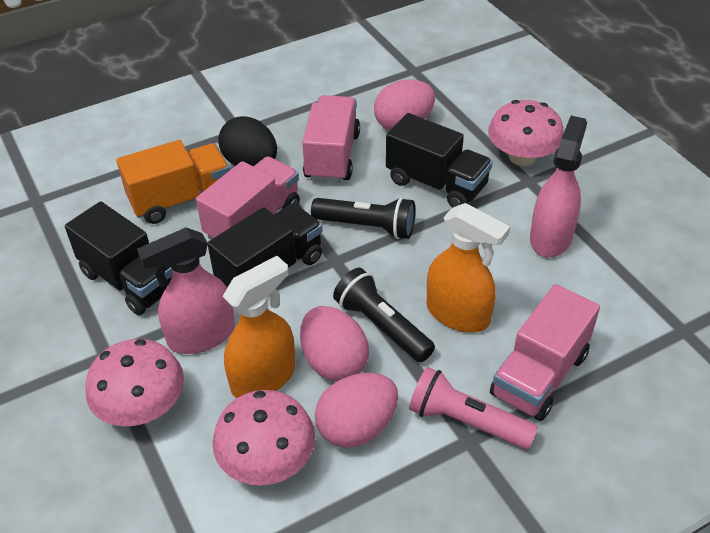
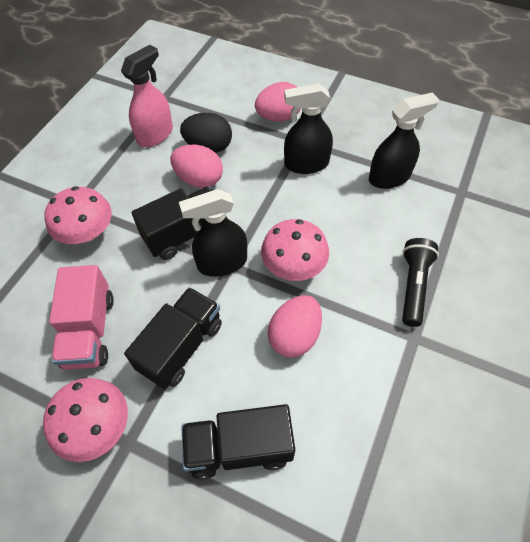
black flashlight: 2 -> 1
black spray bottle: 0 -> 3
orange spray bottle: 2 -> 0
orange truck: 1 -> 0
pink flashlight: 1 -> 0
pink spray bottle: 2 -> 1
pink truck: 3 -> 1

